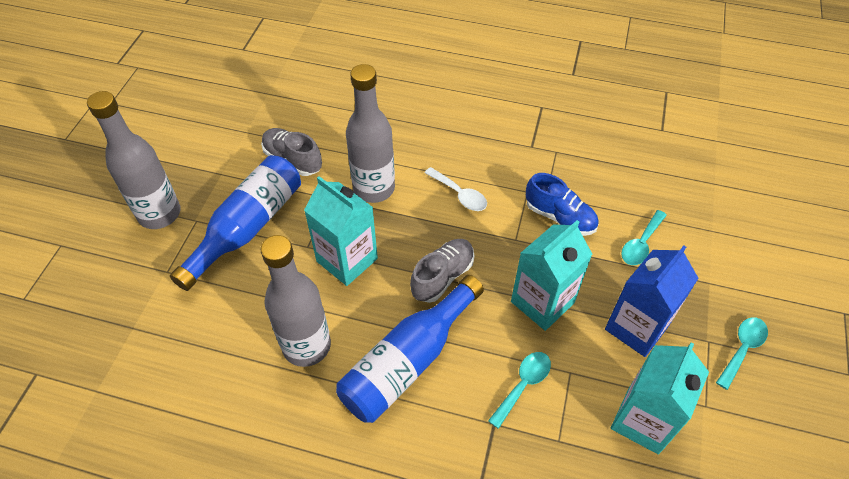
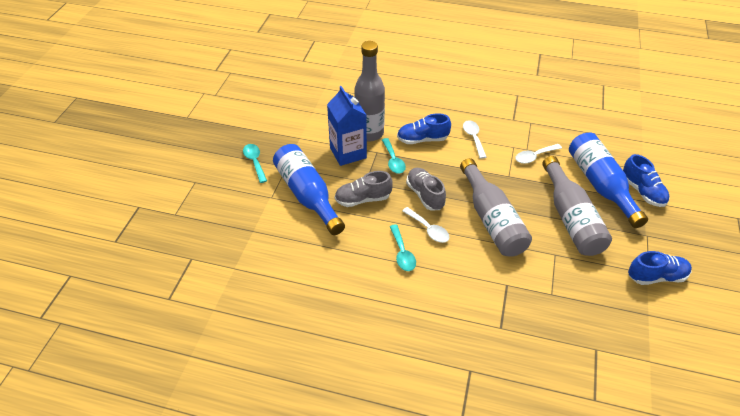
blue shoe: 1 -> 3
turquoise carton: 3 -> 0
white spoon: 1 -> 3

